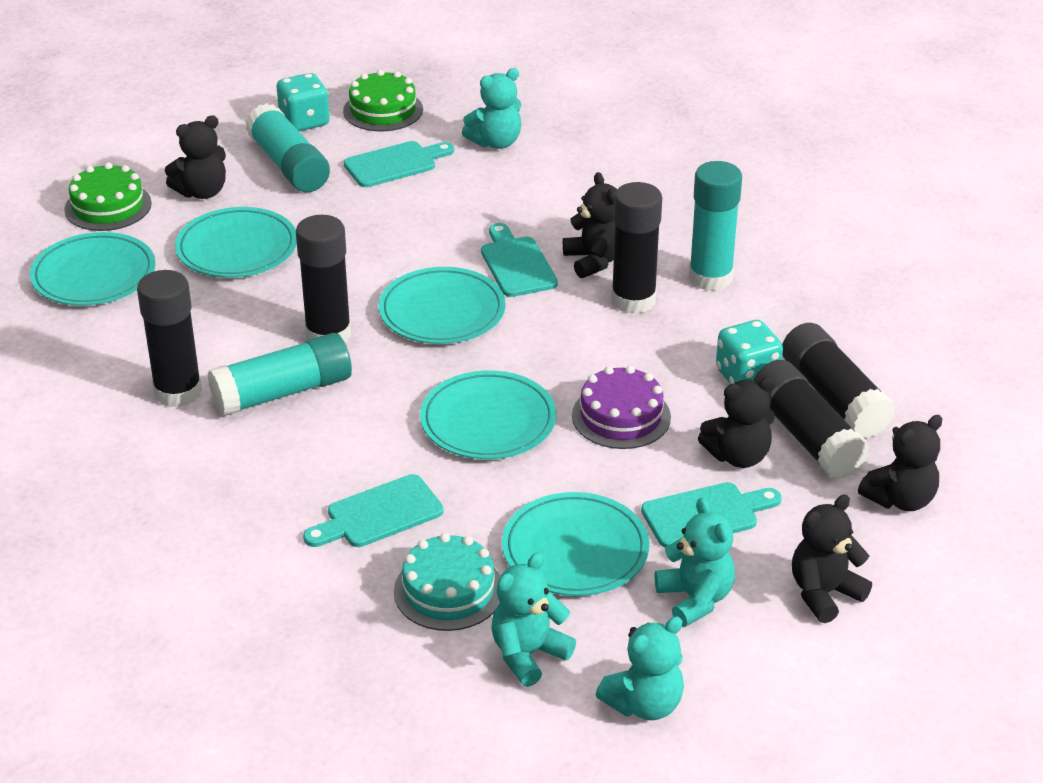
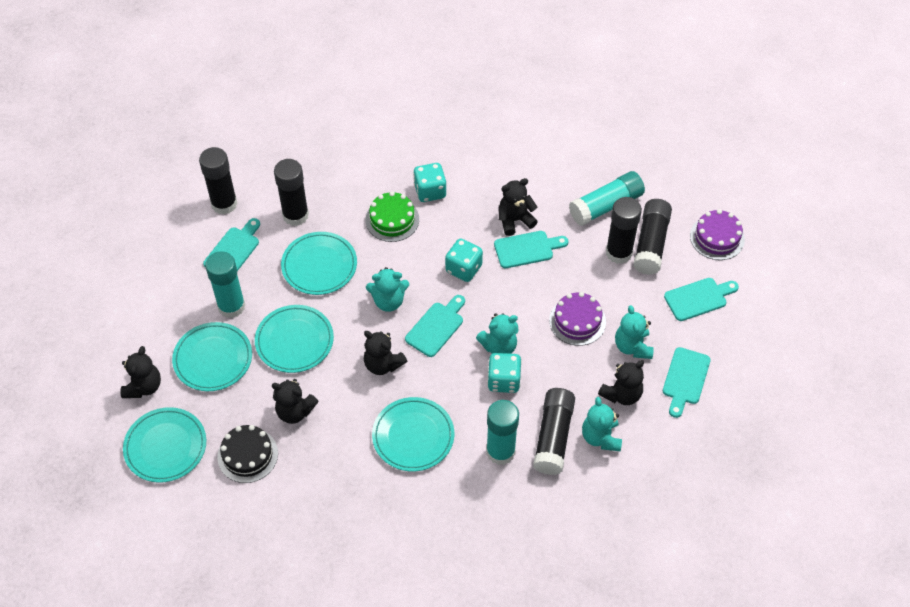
black cake: 0 -> 1
green cake: 2 -> 1
purple cake: 1 -> 2
turquoise cake: 1 -> 0
turquoise cutting board: 4 -> 5
turquoise dice: 2 -> 3

